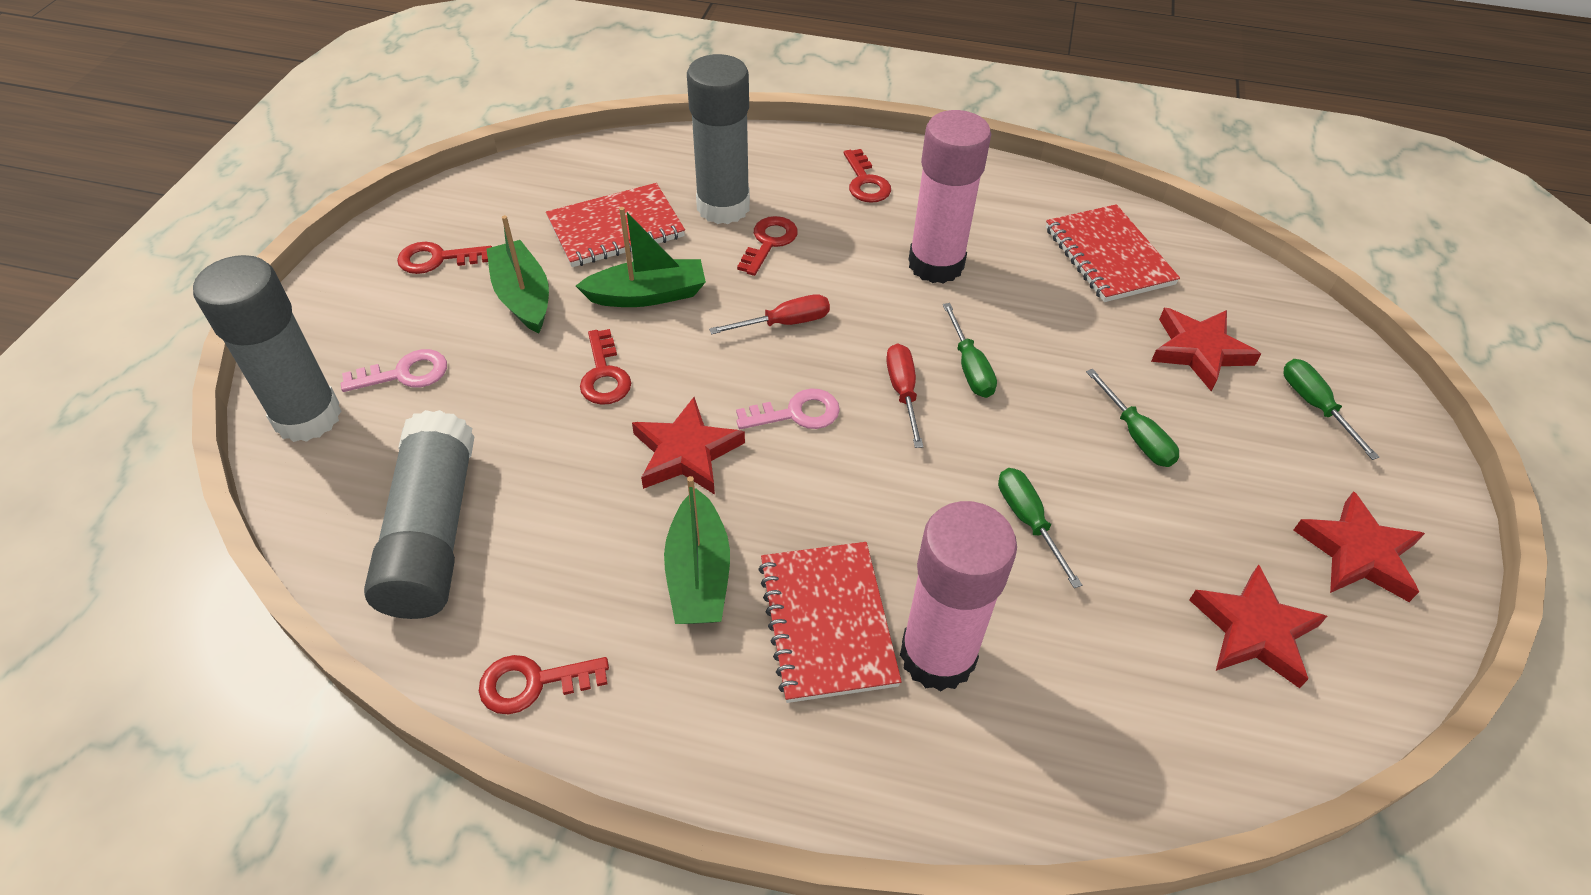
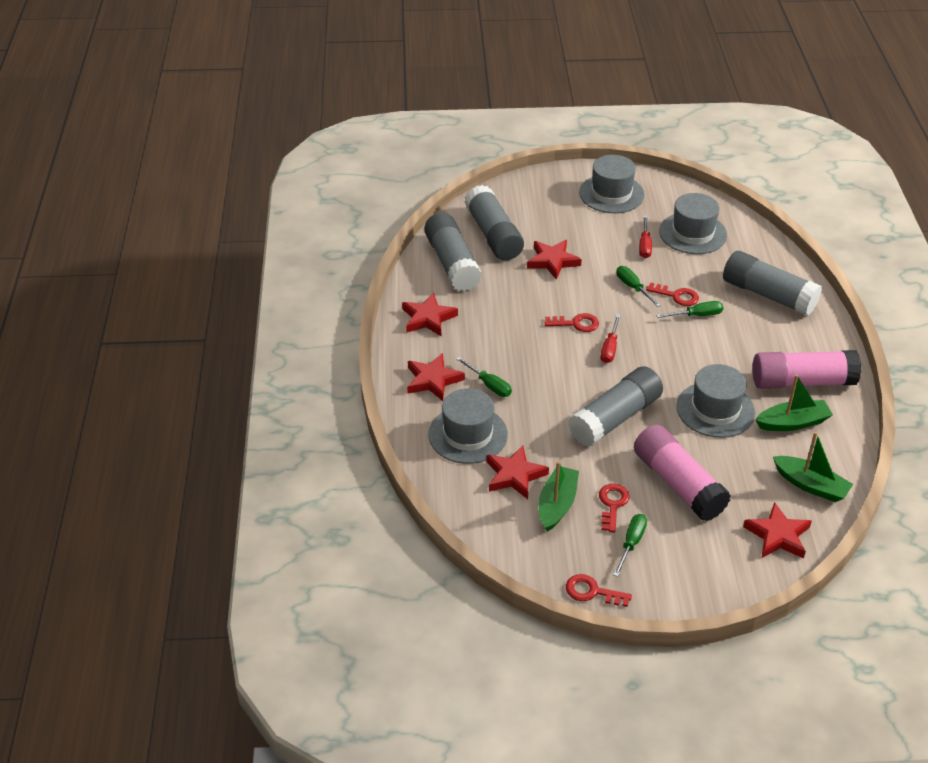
grey glue stick: 3 -> 4
grey hat: 0 -> 4
pink key: 2 -> 0
red key: 5 -> 4
red notebook: 3 -> 0
red star: 4 -> 5

